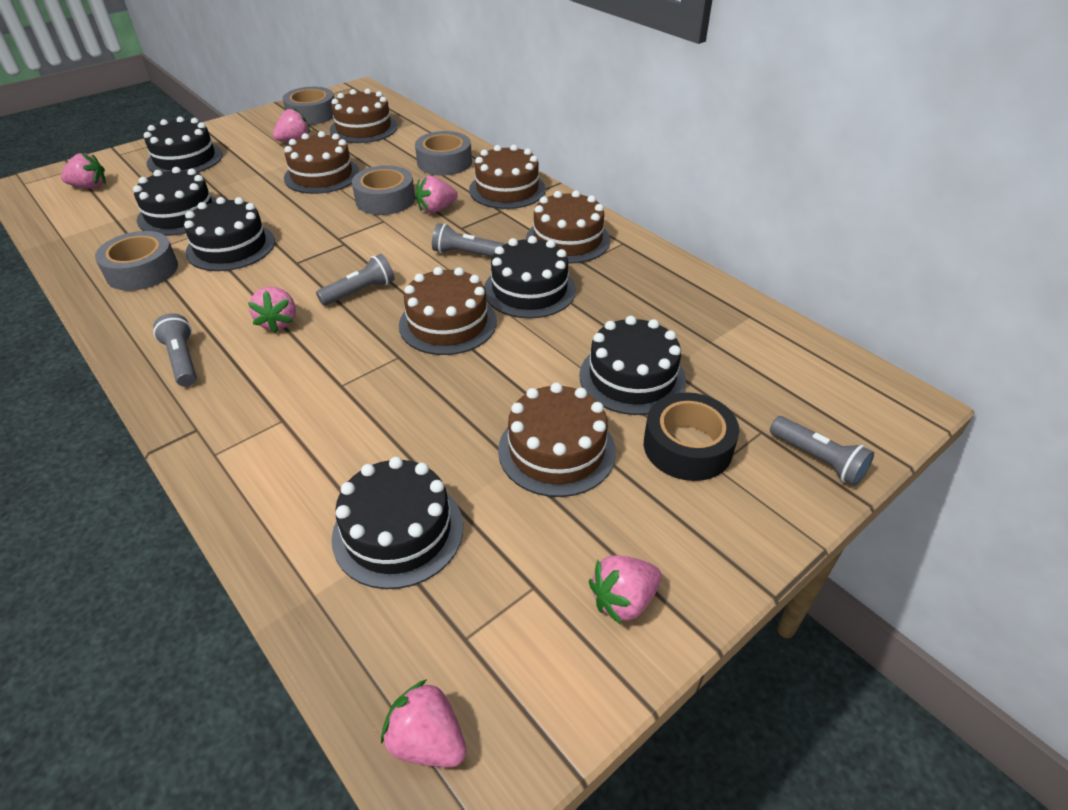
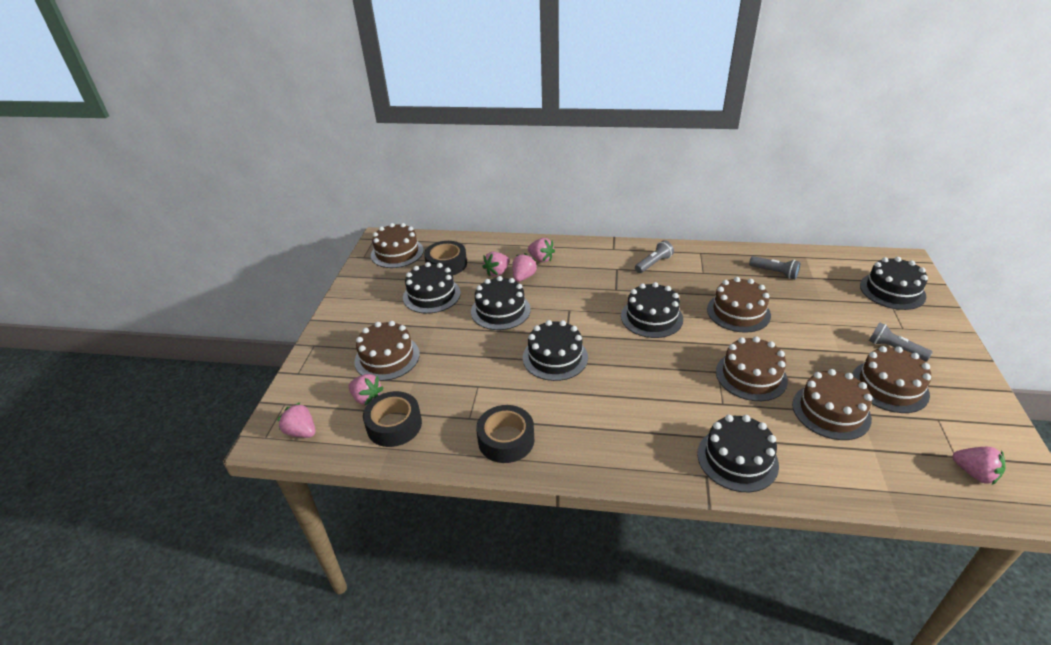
black tape: 1 -> 3
grey flashlight: 4 -> 3
grey tape: 4 -> 0

